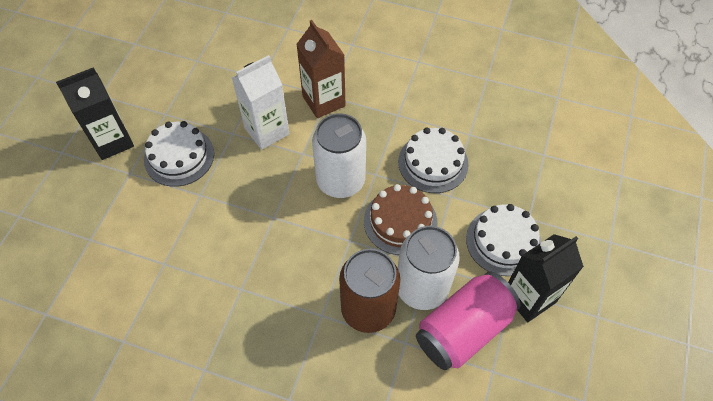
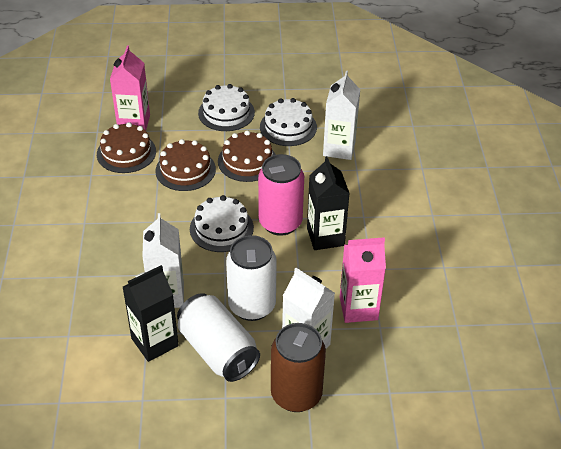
brown cake: 1 -> 3
brown carton: 1 -> 0
pink carton: 0 -> 2
white carton: 1 -> 3

